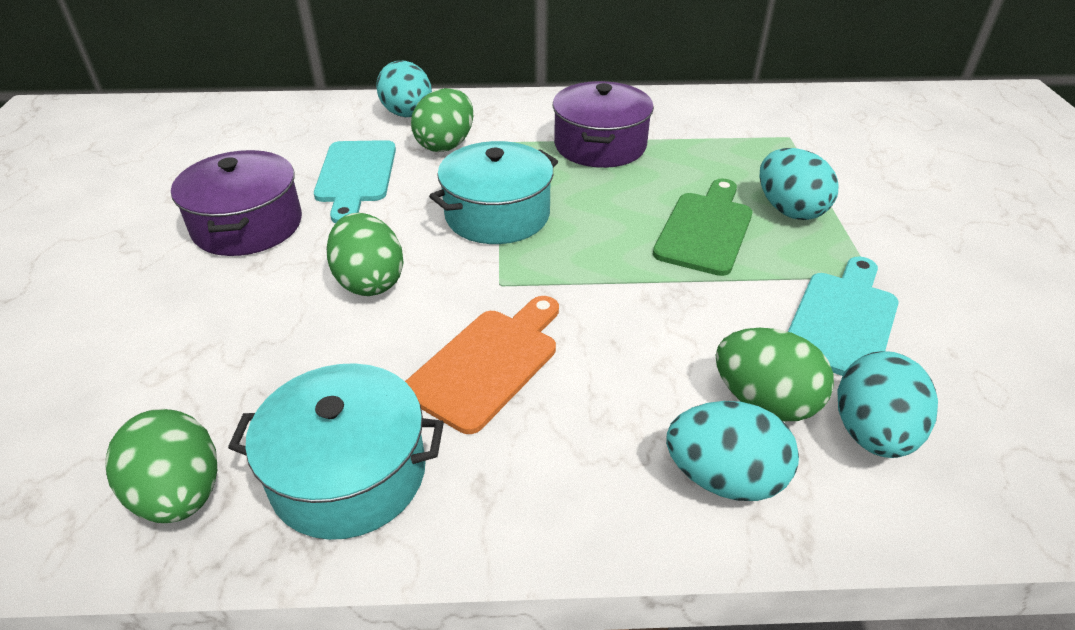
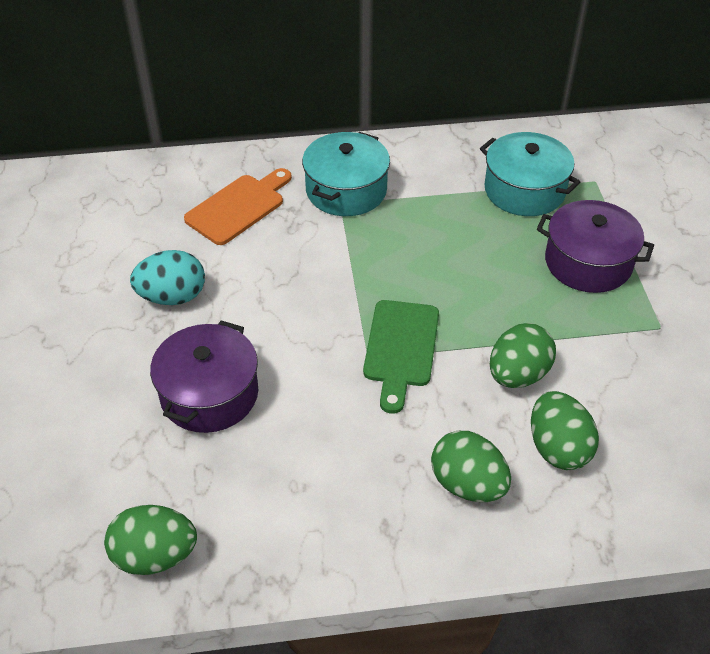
turquoise cutting board: 2 -> 0
turquoise egg: 4 -> 1

